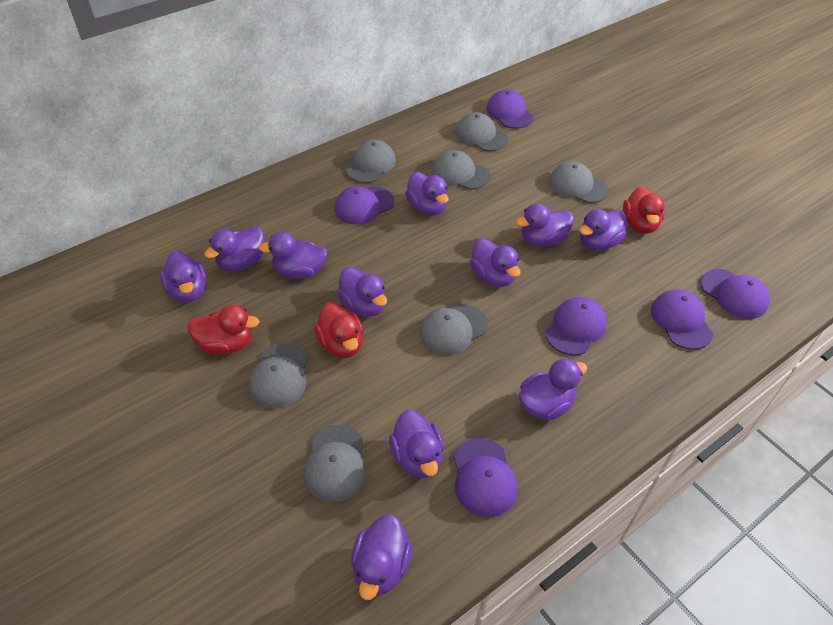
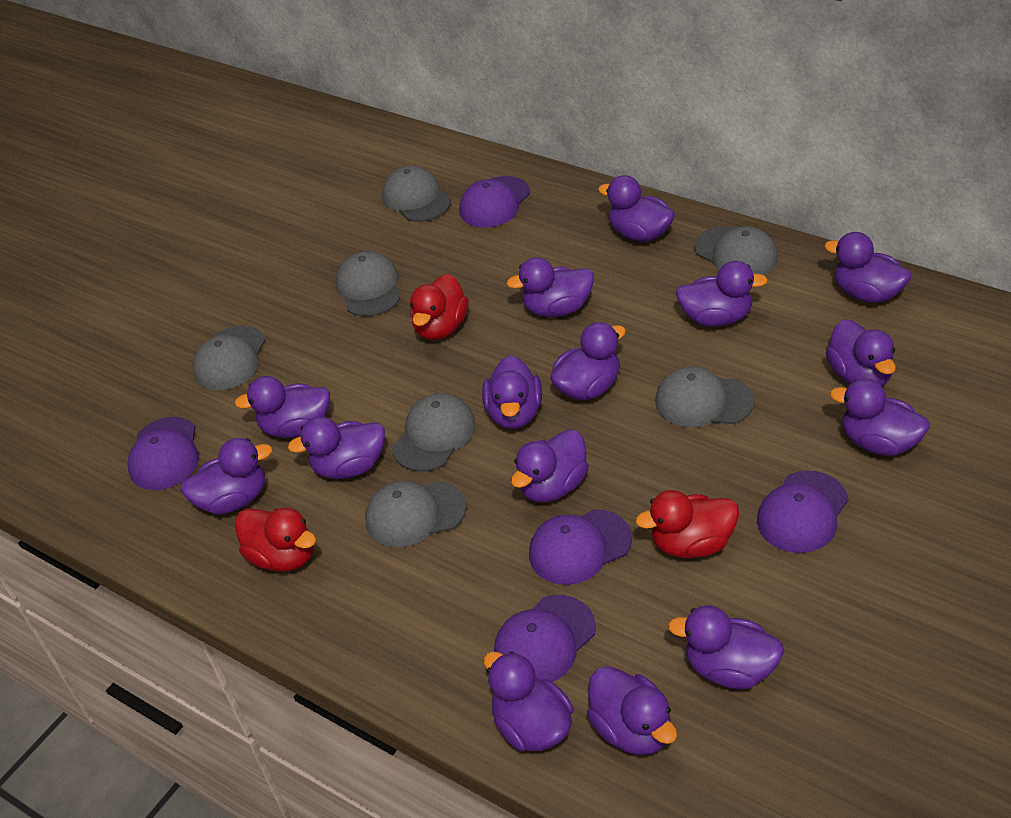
purple cap: 6 -> 5
purple duck: 11 -> 15

